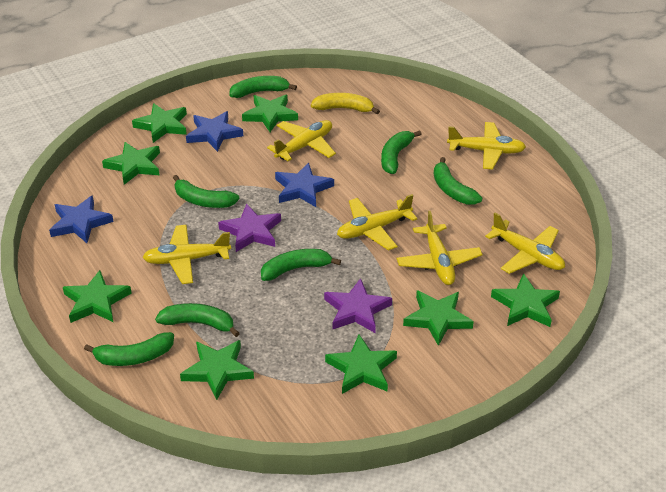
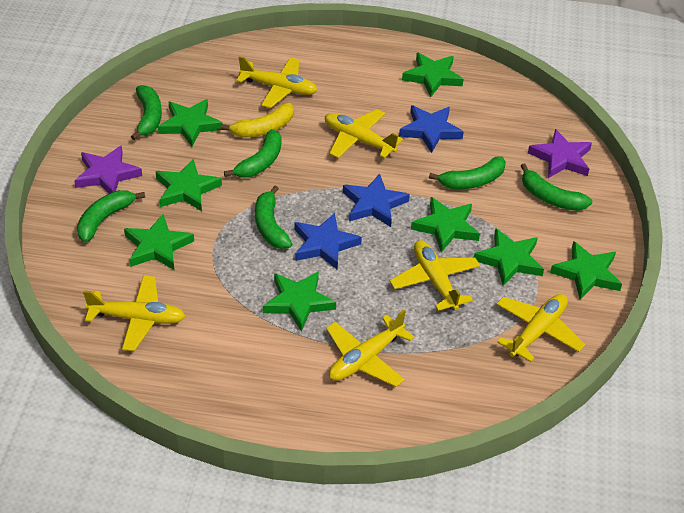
green banana: 7 -> 6

